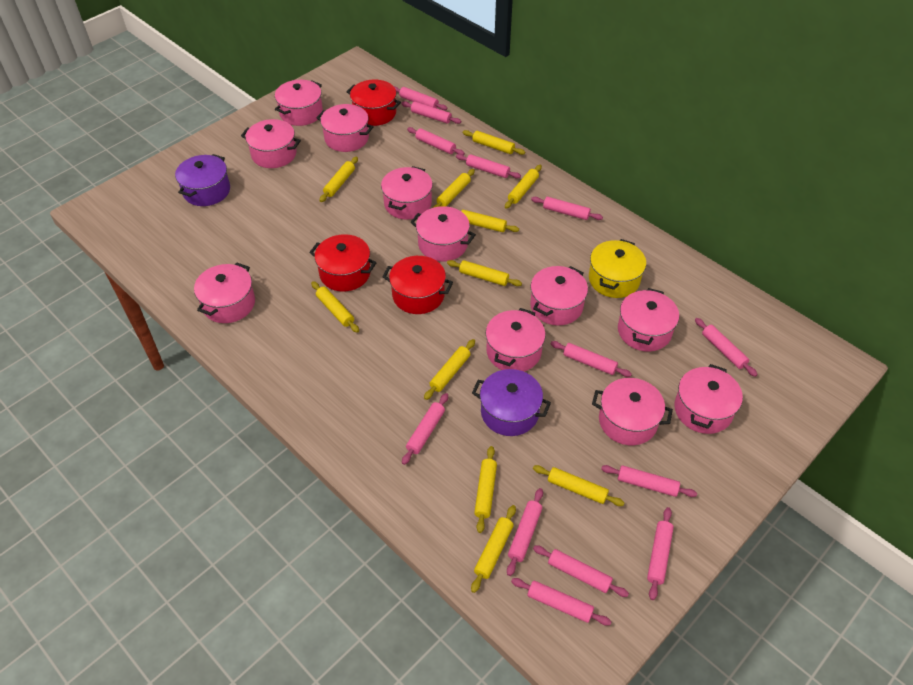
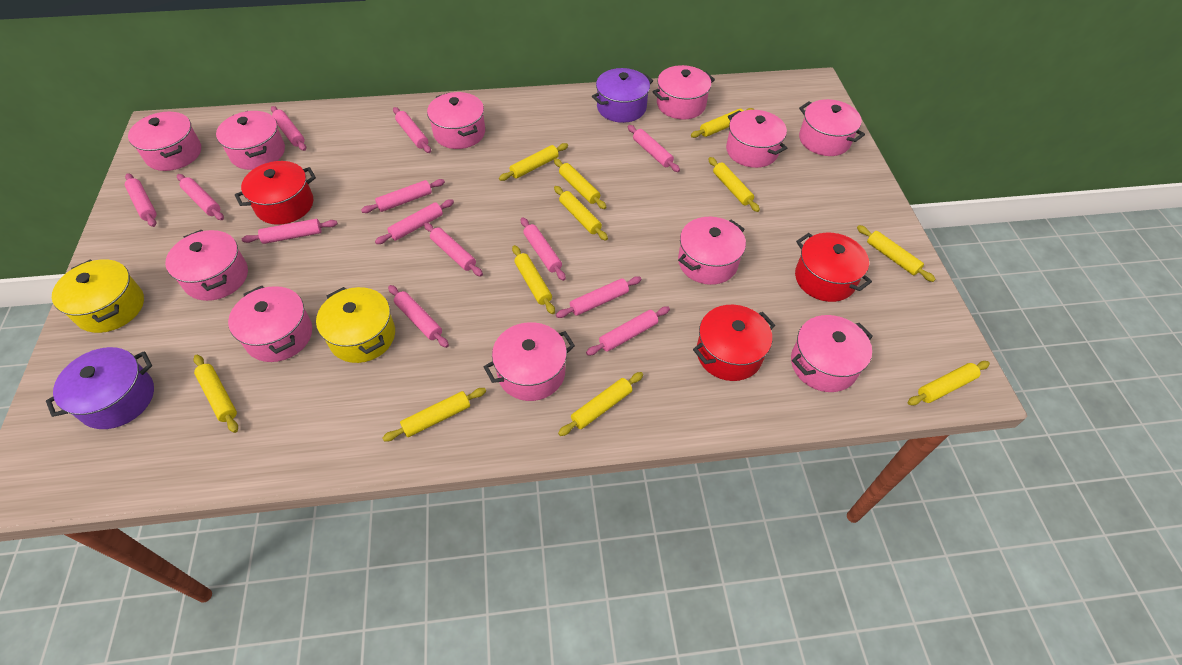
yellow pot: 1 -> 2

